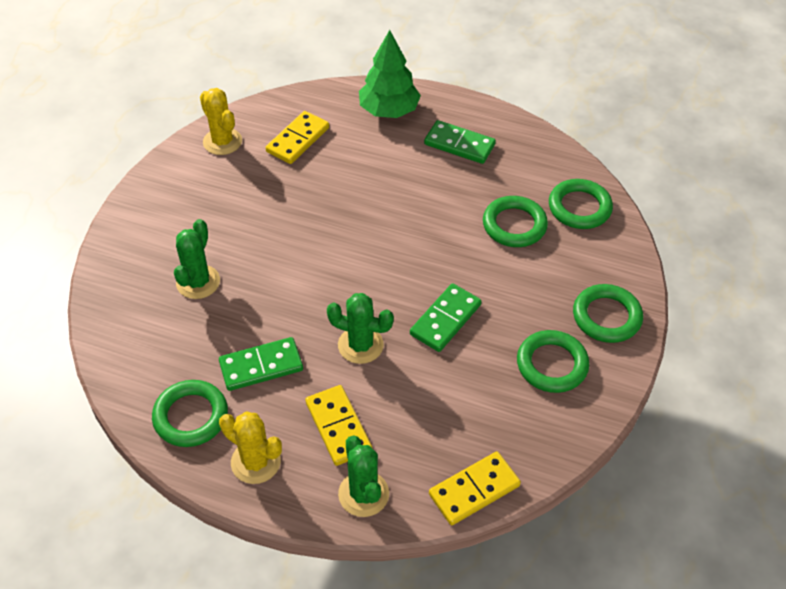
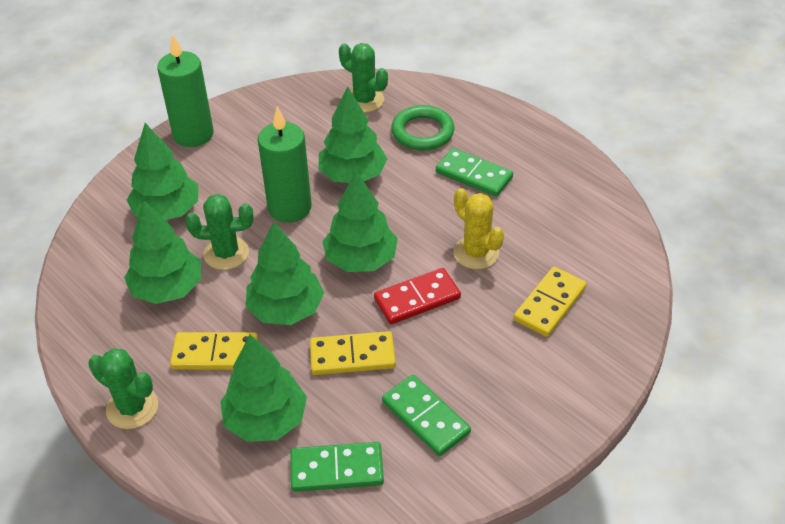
green candle: 0 -> 2
green ring: 5 -> 1
green tree: 1 -> 6
red domino: 0 -> 1
yellow cactus: 2 -> 1

